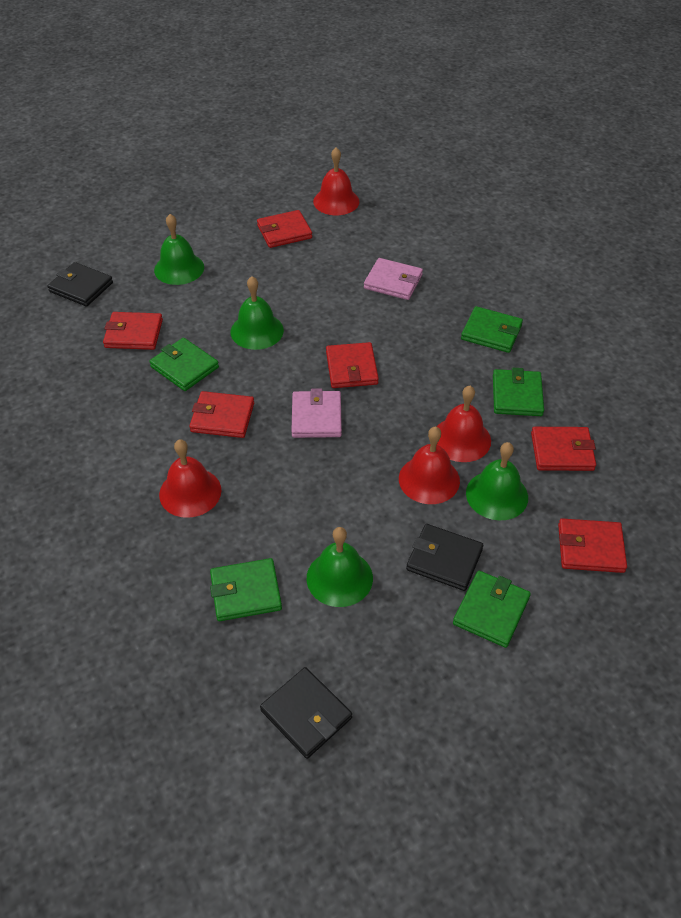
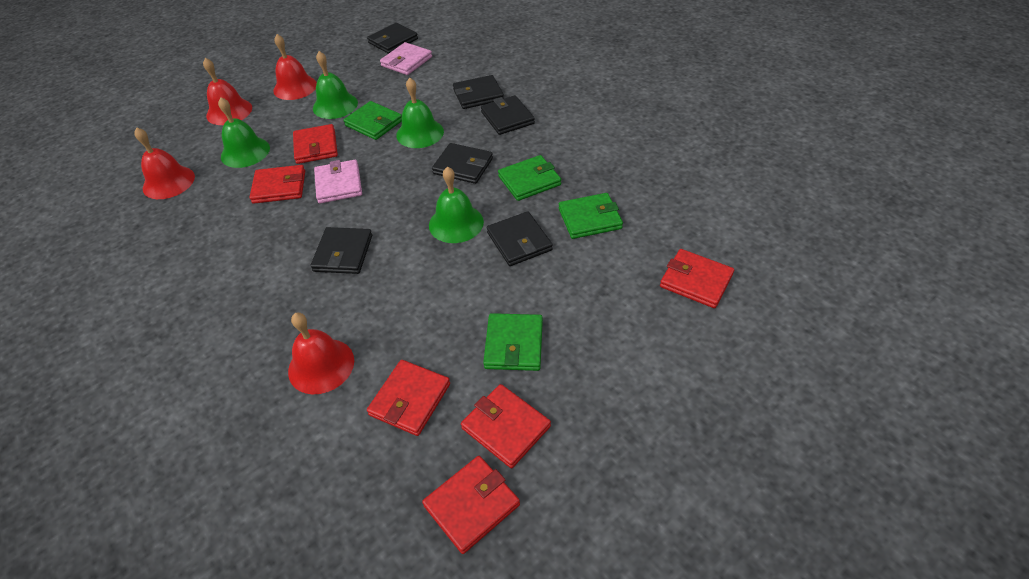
black wallet: 3 -> 6
green wallet: 5 -> 4

